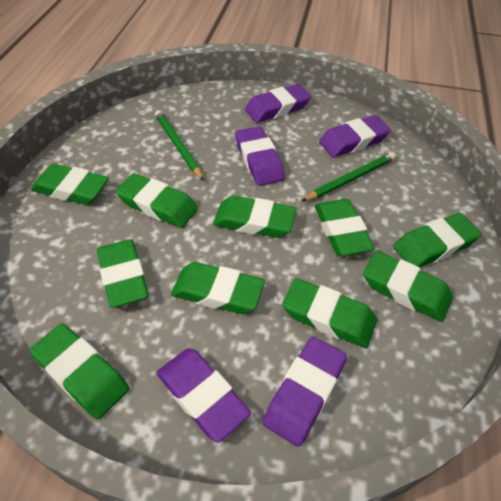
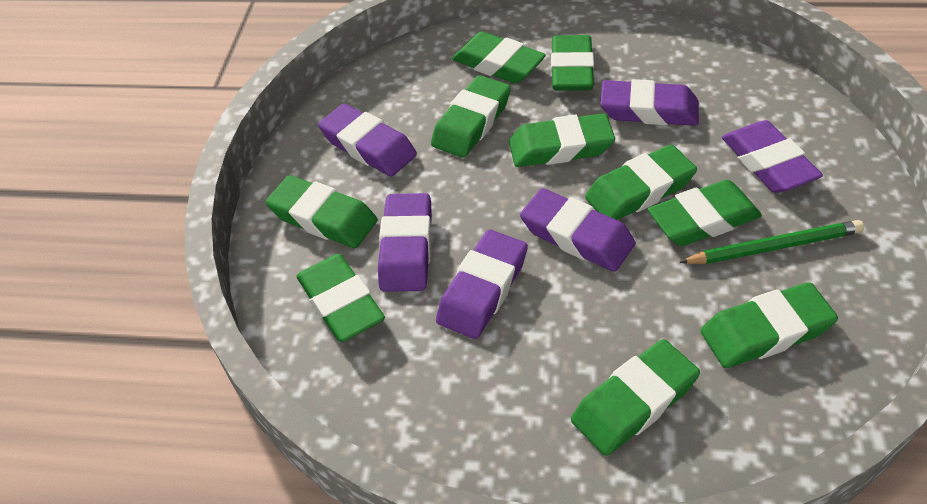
green pencil: 2 -> 1
purple eraser: 5 -> 6

